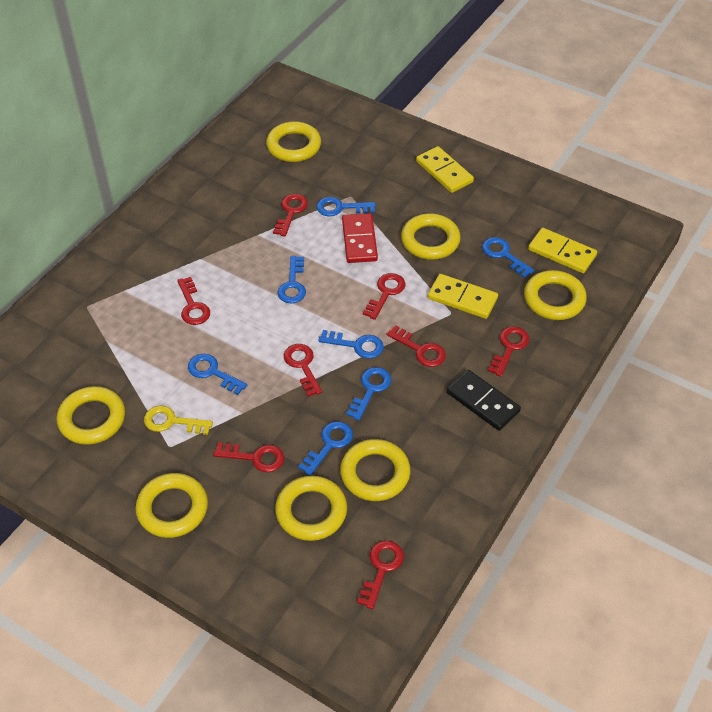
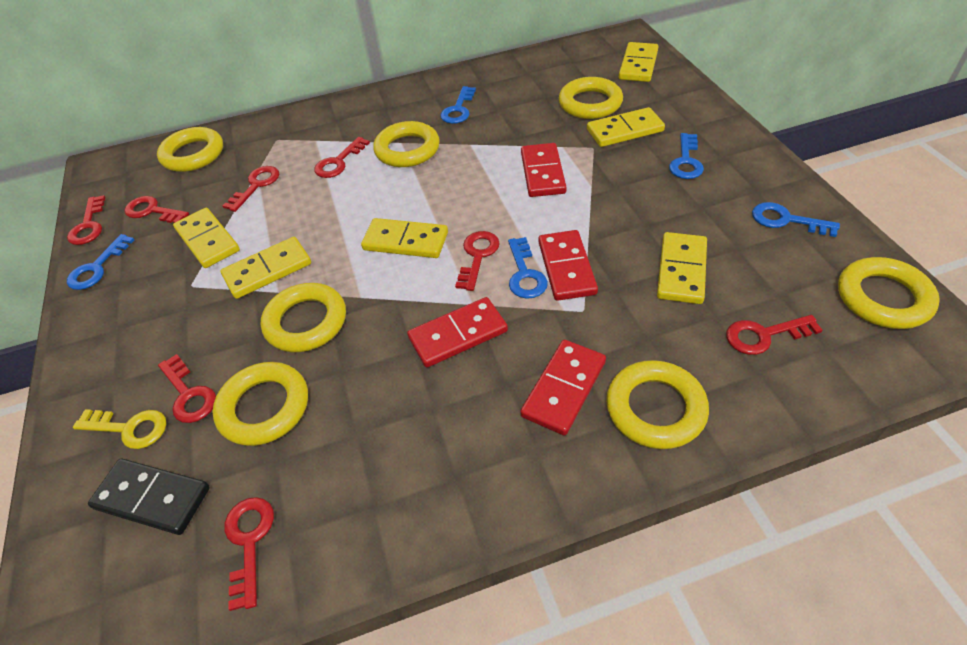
blue key: 7 -> 5
red domino: 1 -> 4
yellow domino: 3 -> 6

